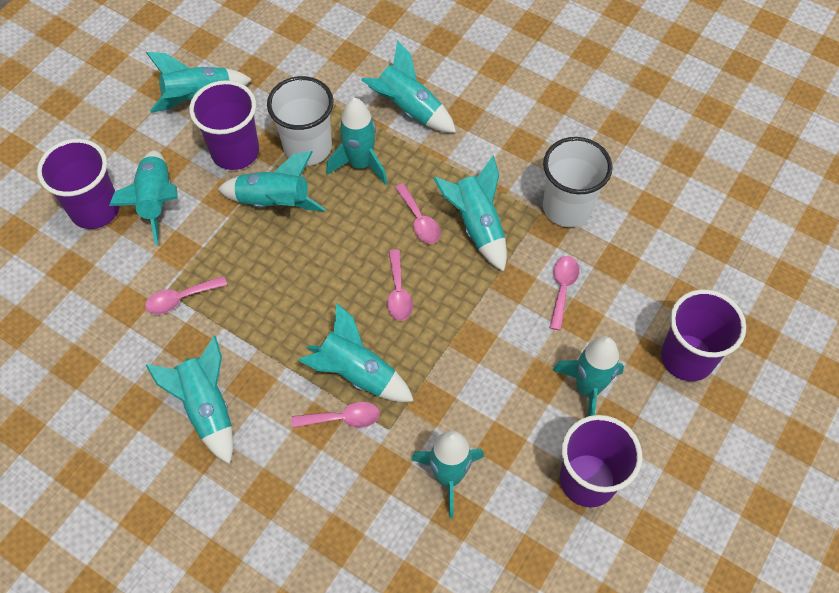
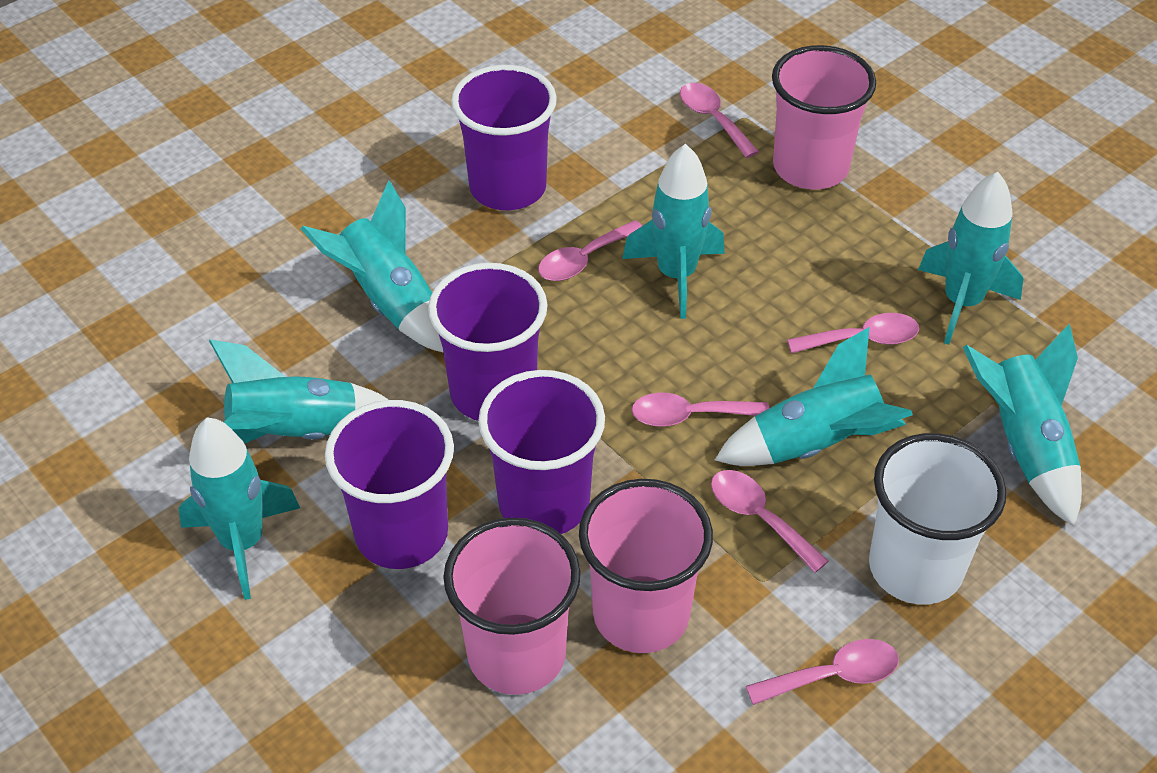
pink cup: 0 -> 3
pink spoon: 5 -> 6
turquoise rocket: 10 -> 7
white cup: 2 -> 1

